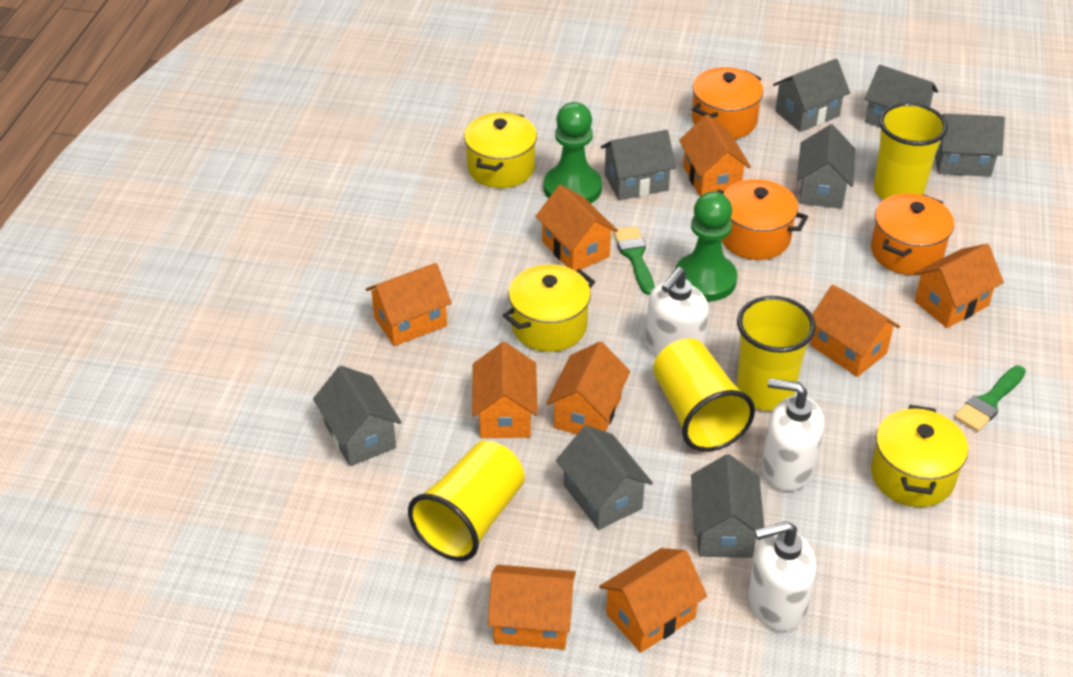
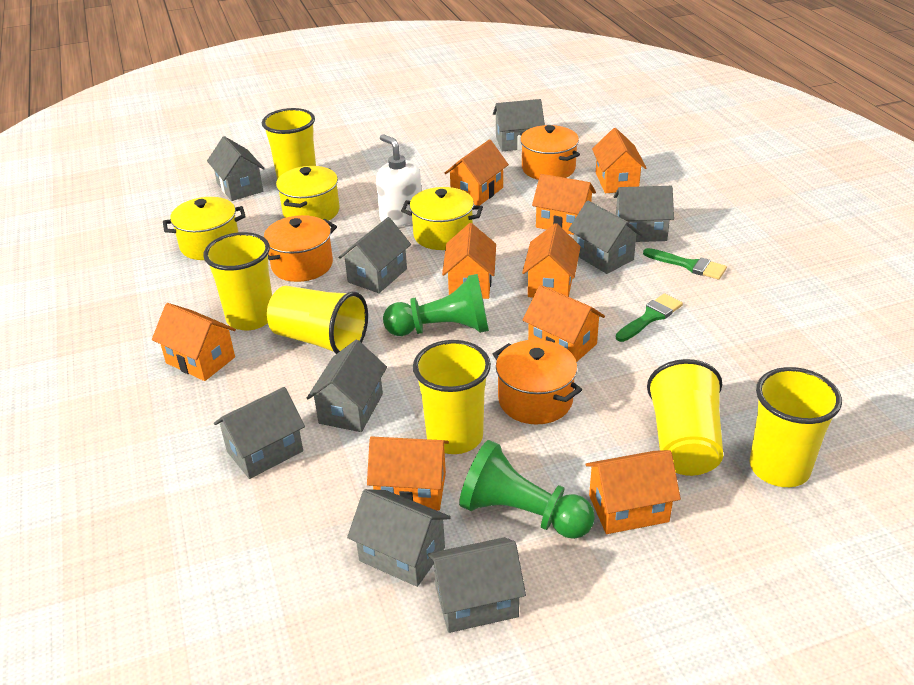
grey house: 8 -> 9
white soap dispenser: 3 -> 1
yellow cup: 4 -> 6

